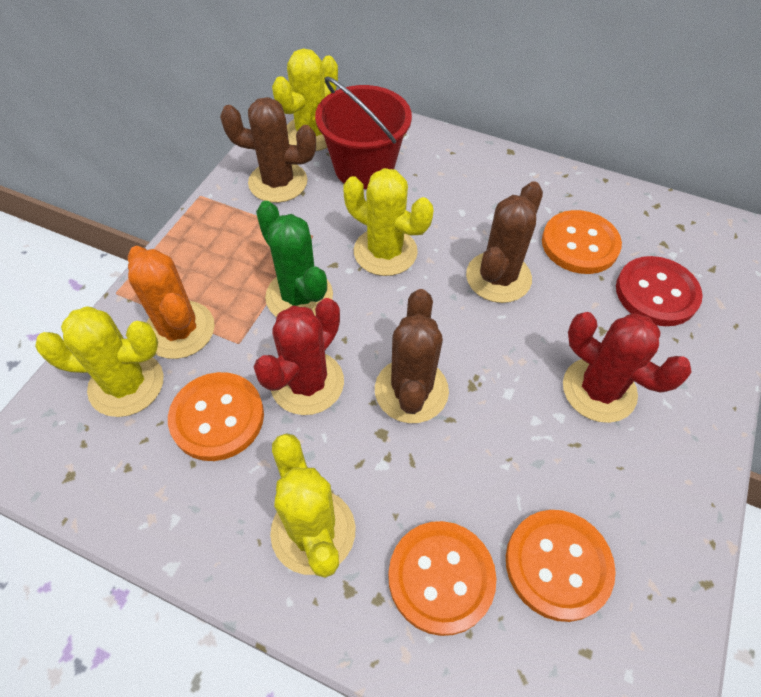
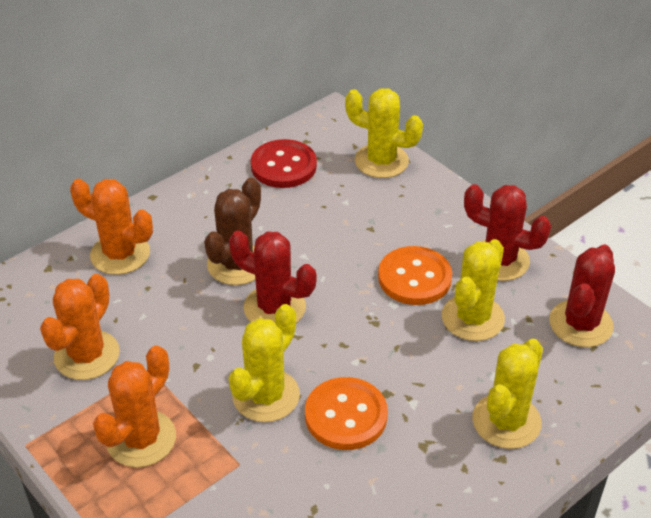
brown cactus: 3 -> 1
green cactus: 1 -> 0
orange button: 4 -> 2
orange cactus: 1 -> 3
red bucket: 1 -> 0
red cactus: 2 -> 3

